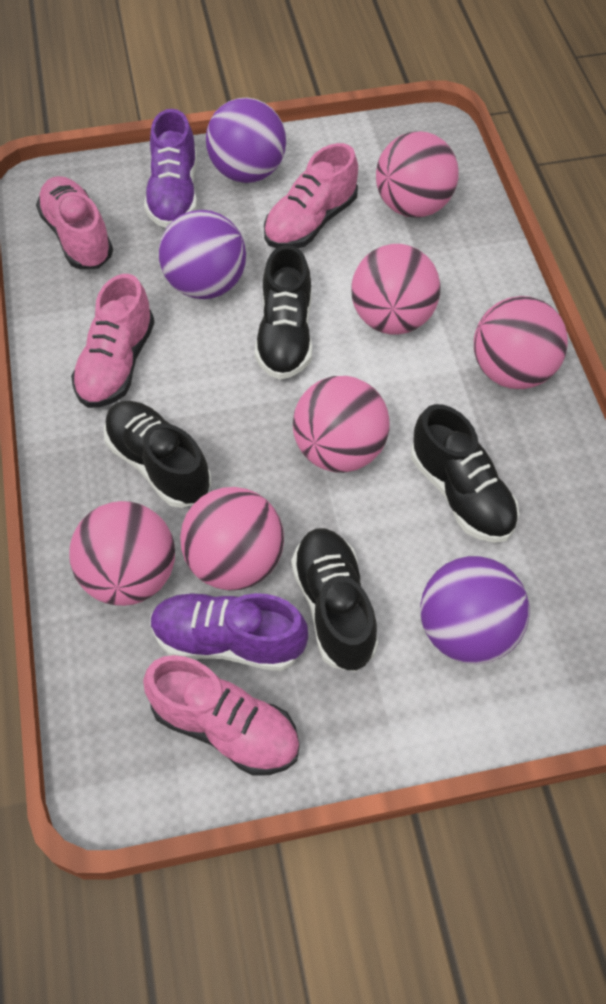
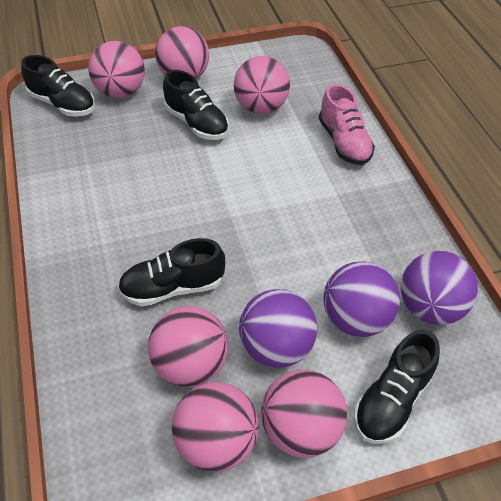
pink shoe: 4 -> 1
purple shoe: 2 -> 0

